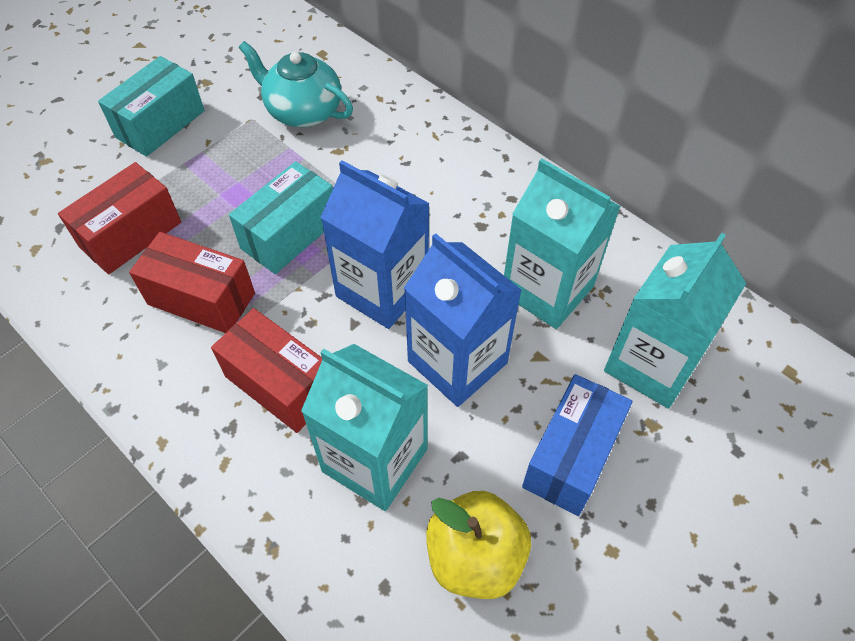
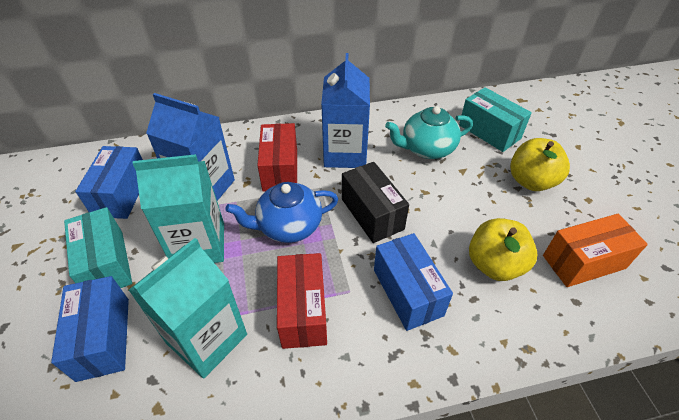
black box: 0 -> 1
blue box: 1 -> 3
blue teapot: 0 -> 1
orange box: 0 -> 1
red box: 3 -> 2
turquoise carton: 3 -> 2
yellow apple: 1 -> 2

